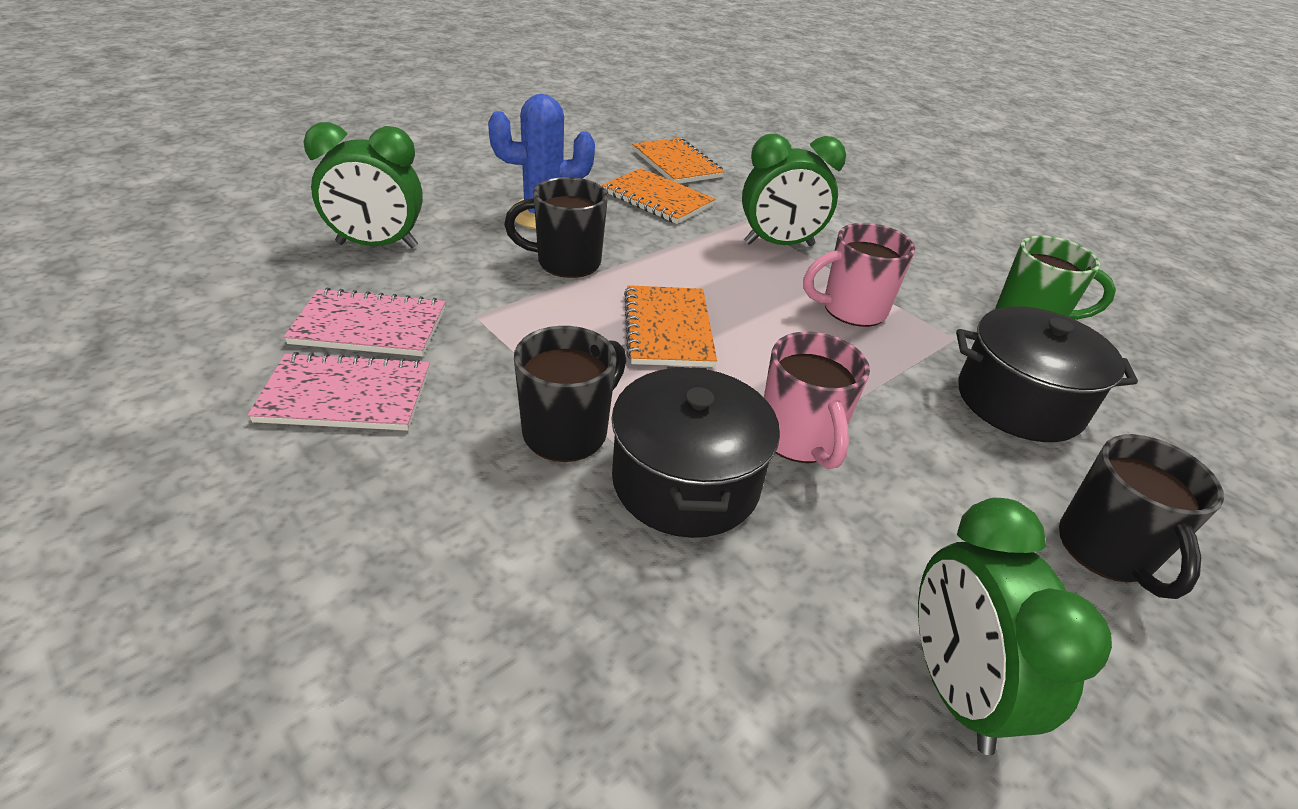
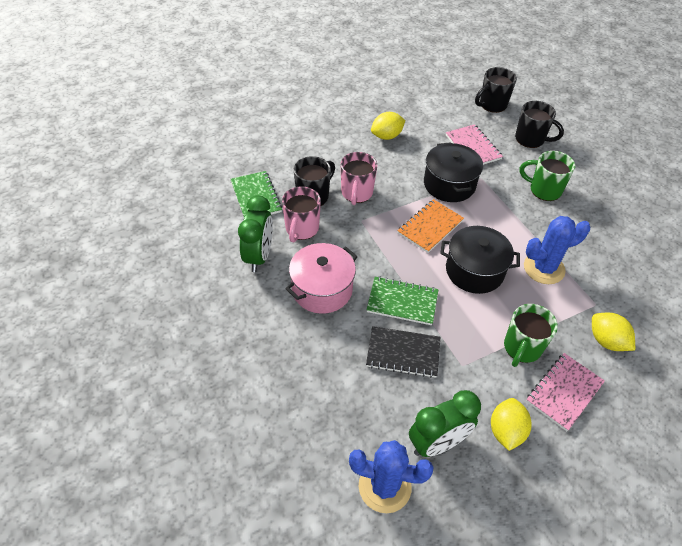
black notebook: 0 -> 1
blue cactus: 1 -> 2
green clock: 3 -> 2
green mug: 1 -> 2
green notebook: 0 -> 2
orange notebook: 3 -> 1
pink pot: 0 -> 1
yellow lemon: 0 -> 3

